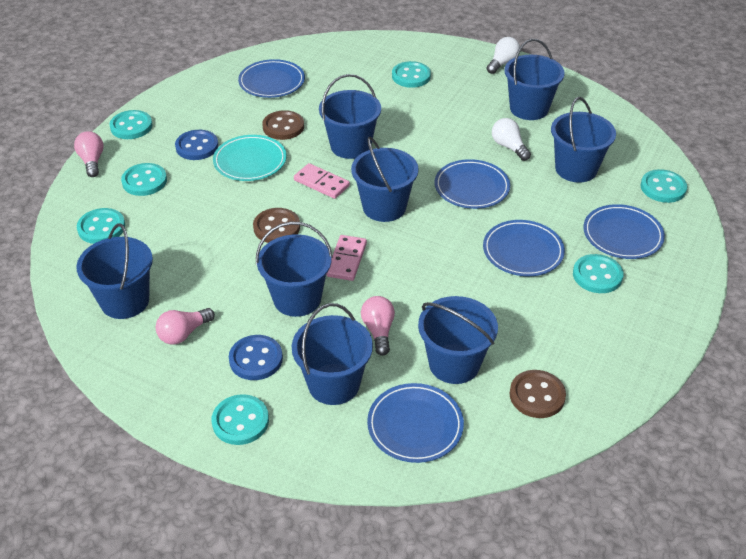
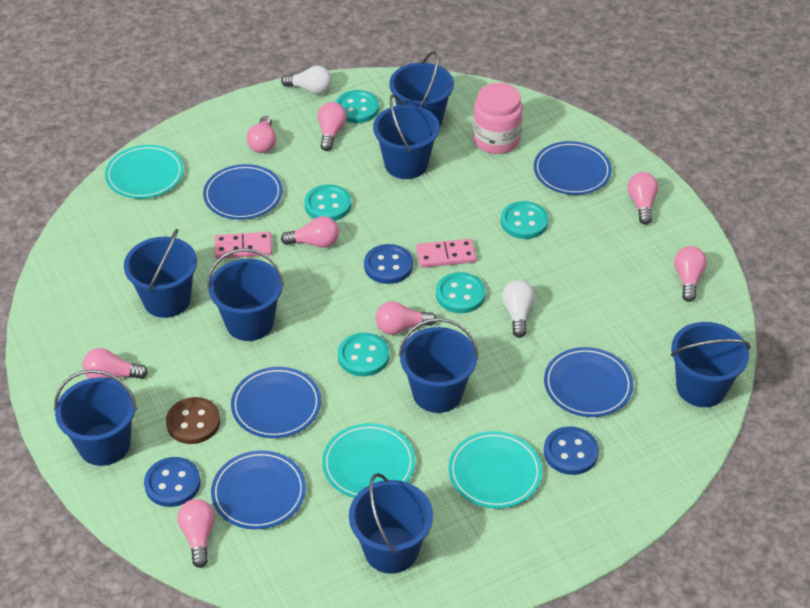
blue button: 2 -> 3
brown button: 3 -> 1
pink jar: 0 -> 1
pink light bulb: 3 -> 8
turquoise button: 7 -> 5
turquoise plate: 1 -> 3

